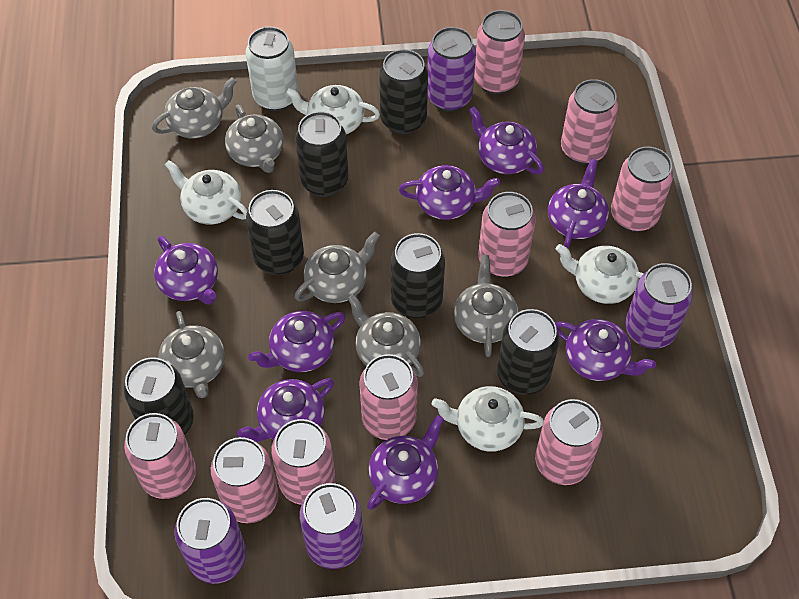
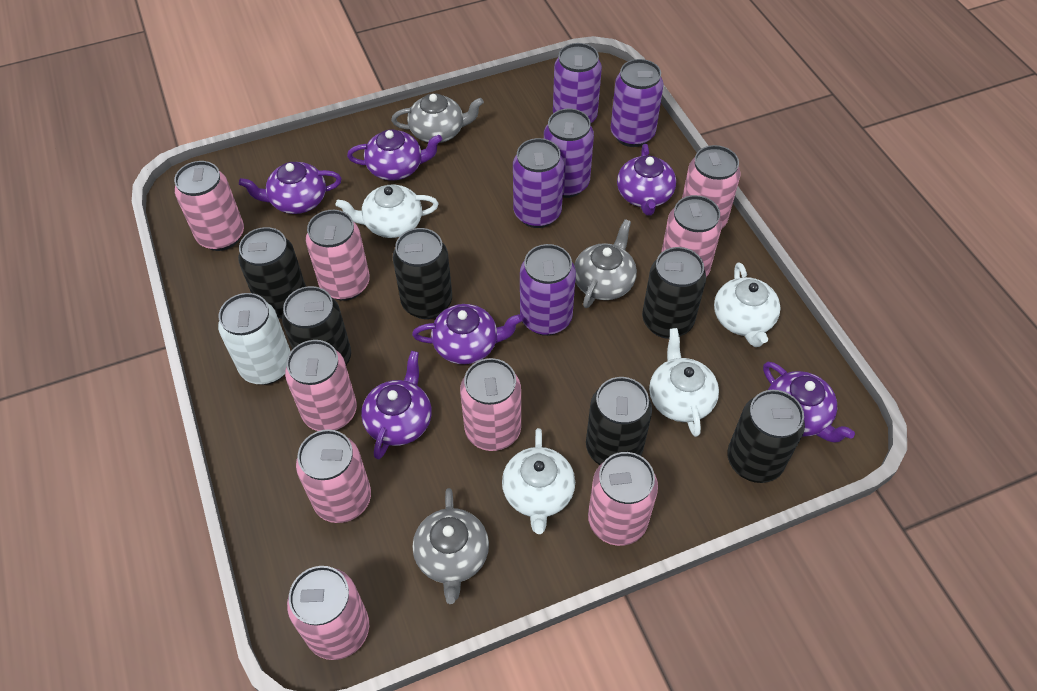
grey teapot: 6 -> 3
purple can: 4 -> 5
purple teapot: 8 -> 6

